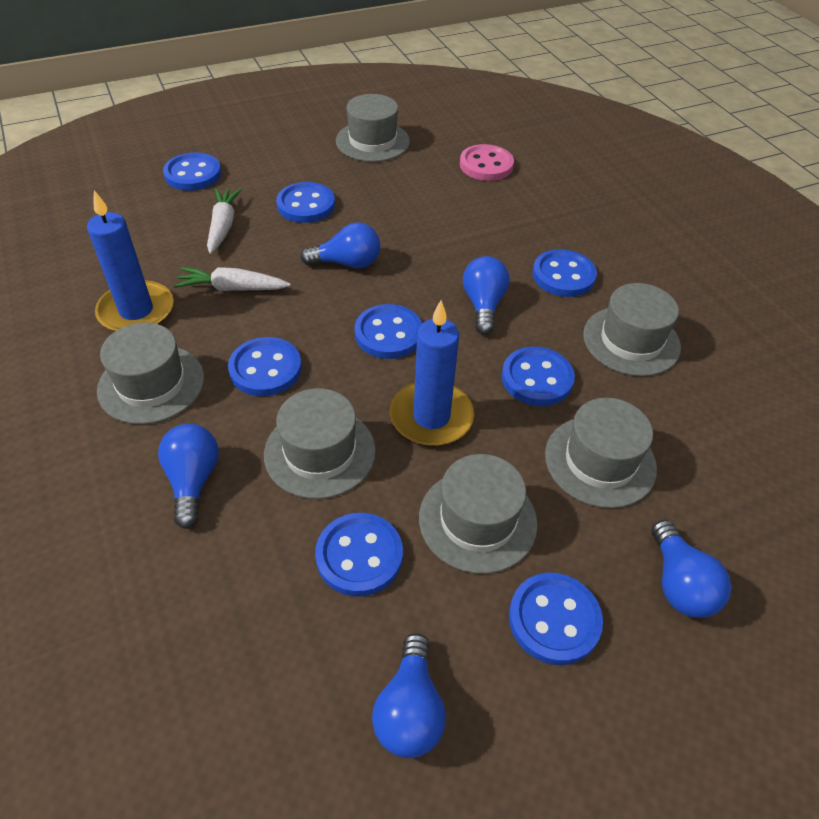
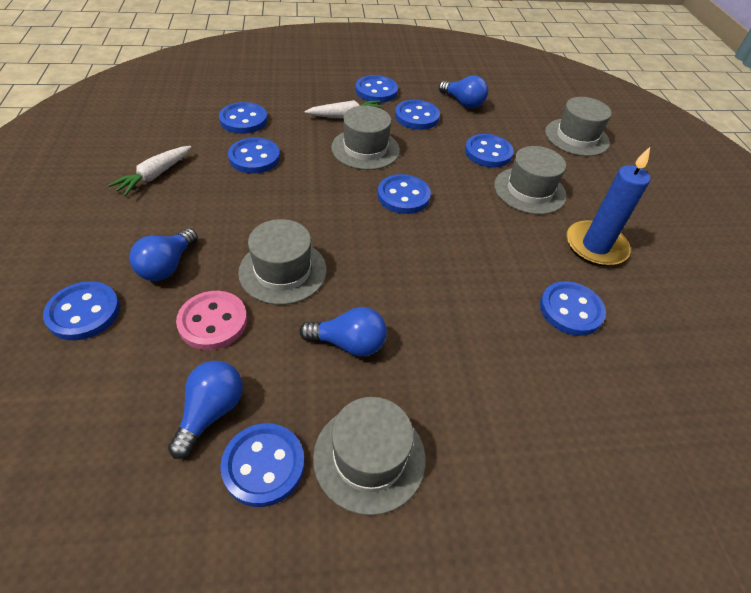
blue button: 8 -> 9
blue candle: 2 -> 1
blue light bulb: 5 -> 4
grey hat: 6 -> 5

